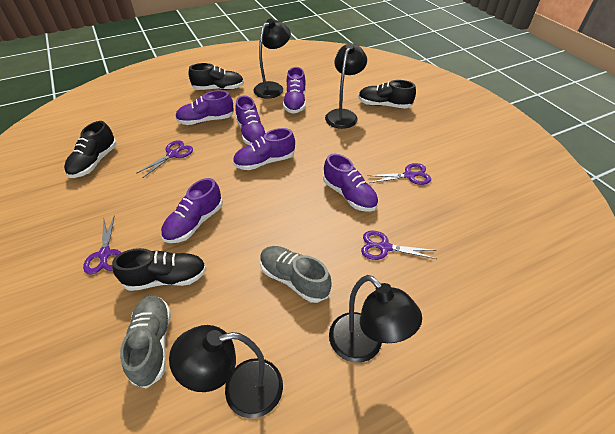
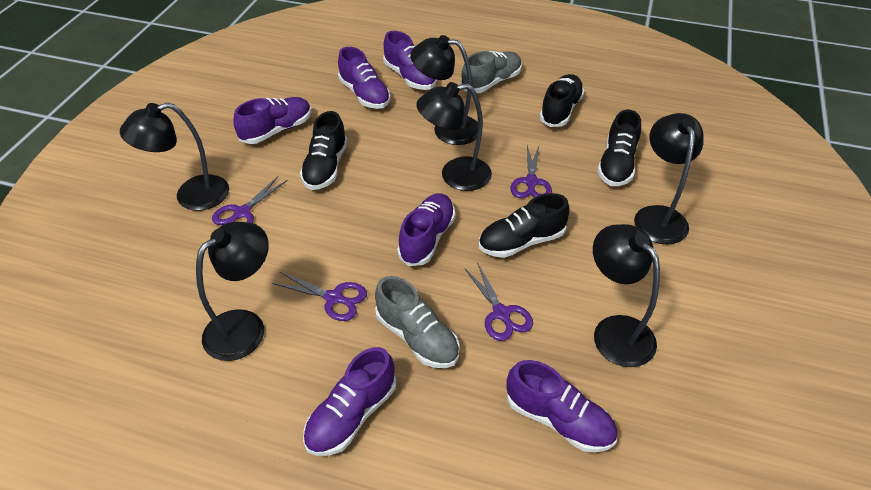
black lamp: 4 -> 6

